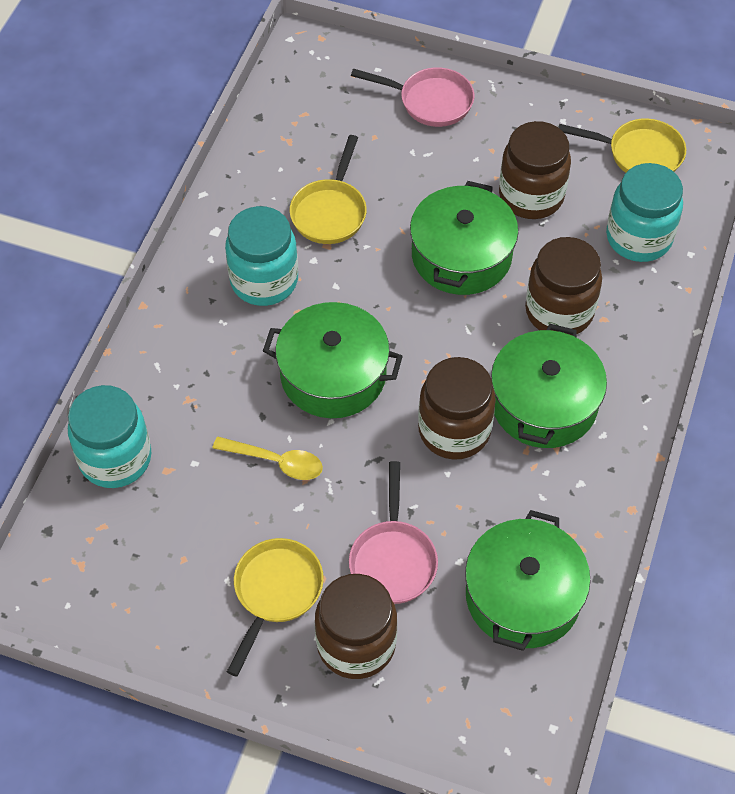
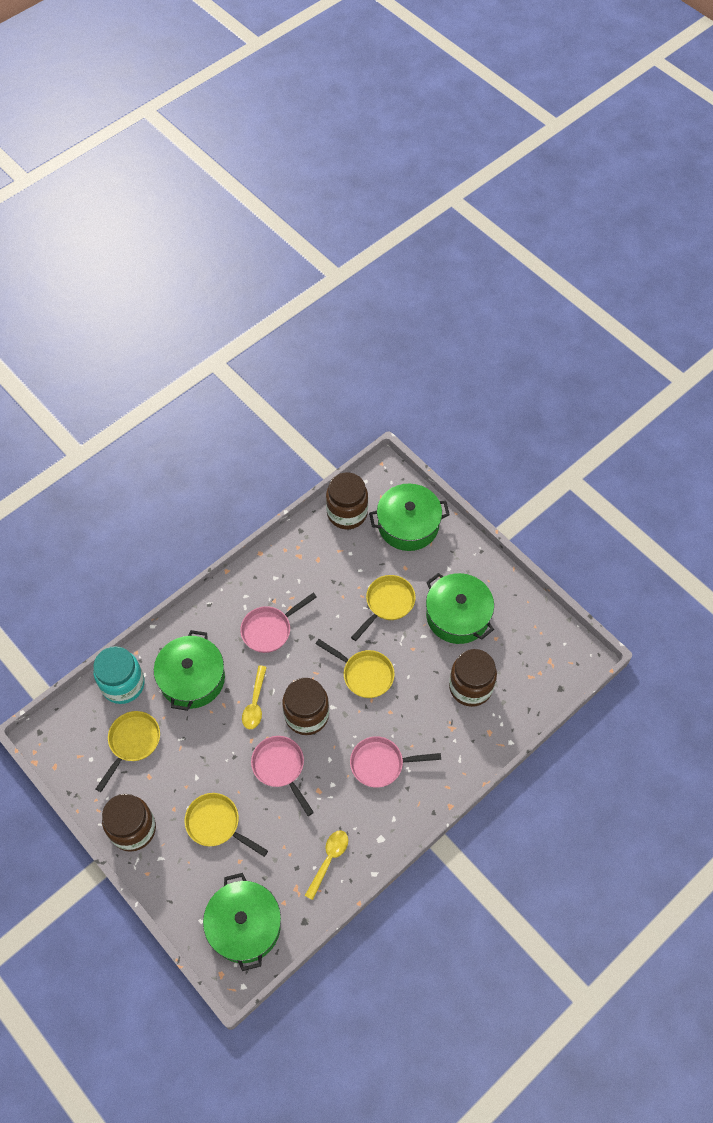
pink pan: 2 -> 3
turquoise jar: 3 -> 1
yellow pan: 3 -> 4
yellow spoon: 1 -> 2

